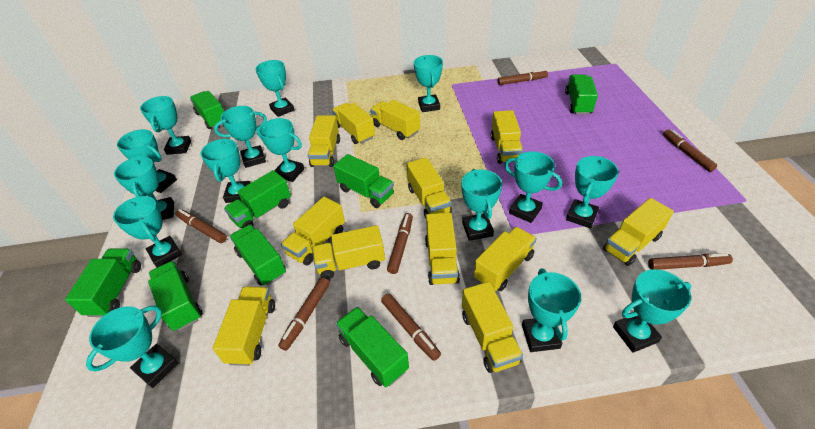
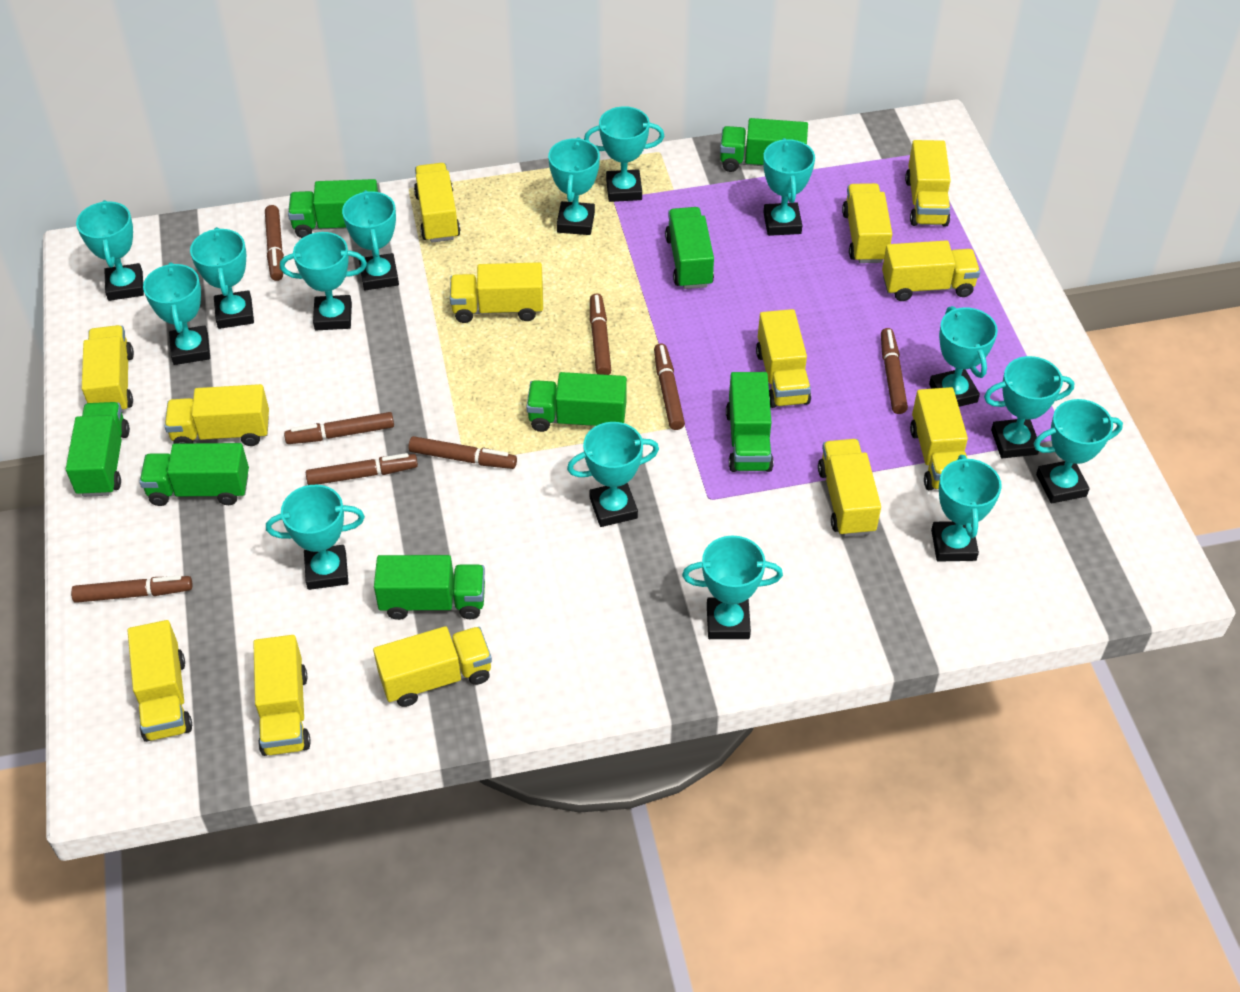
brown marker: 7 -> 8
yellow truck: 12 -> 13

